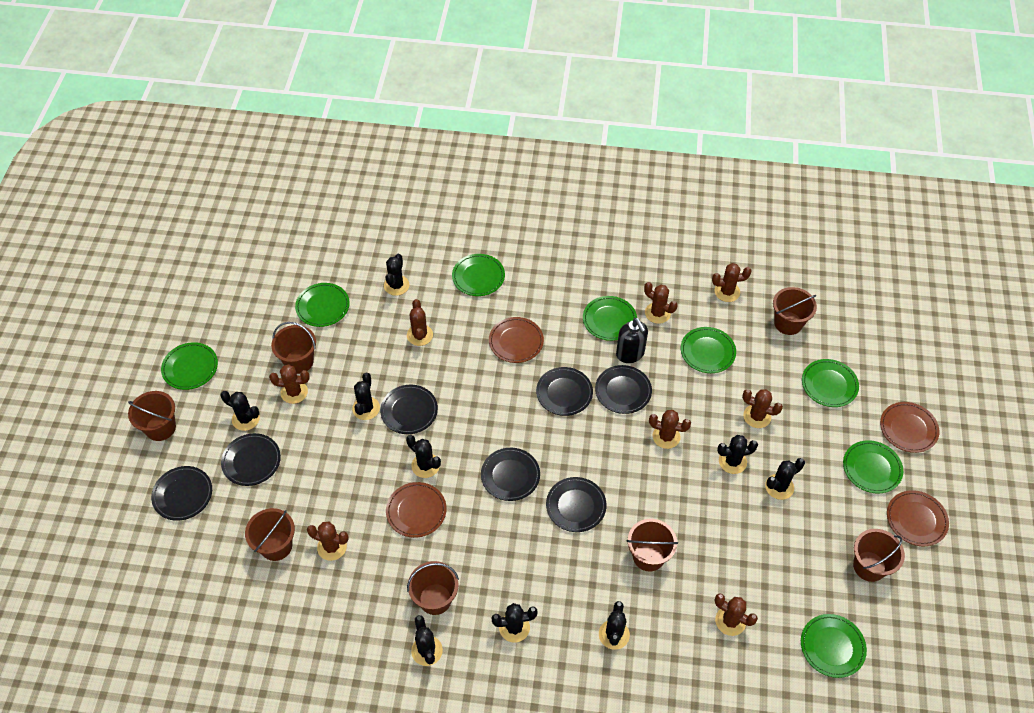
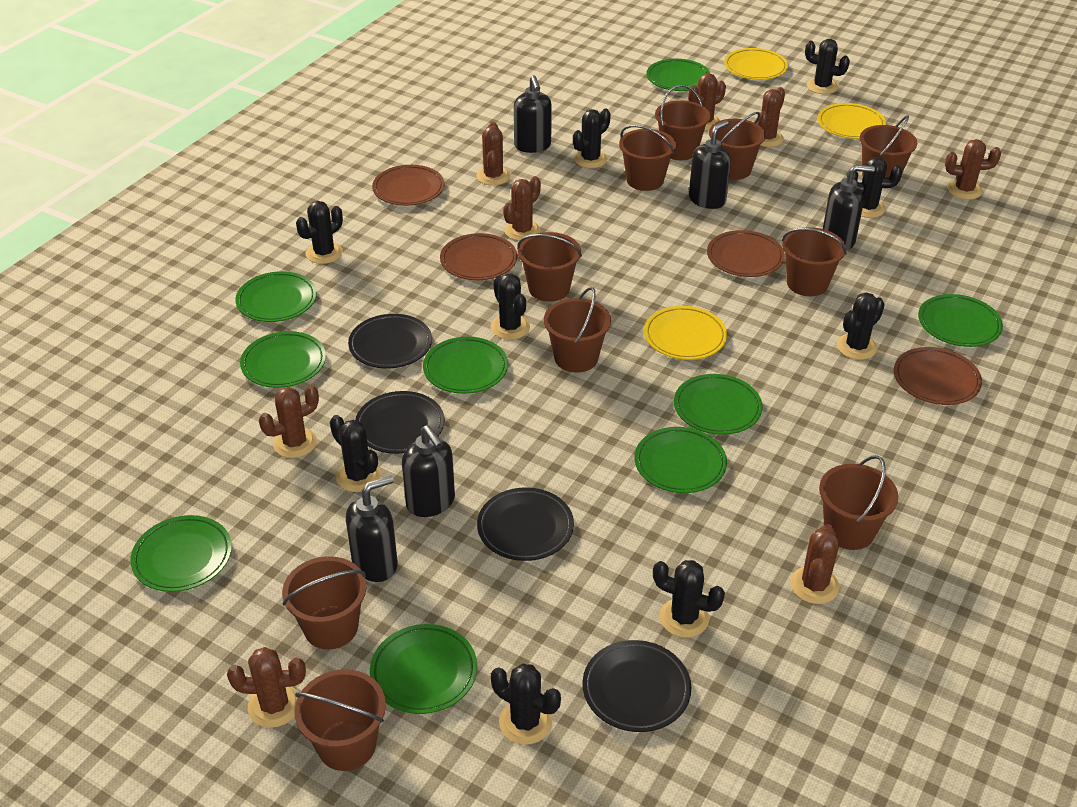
black plate: 7 -> 4
black soap dispenser: 1 -> 5
brown bucket: 7 -> 10
green plate: 8 -> 9
yellow plate: 0 -> 3

